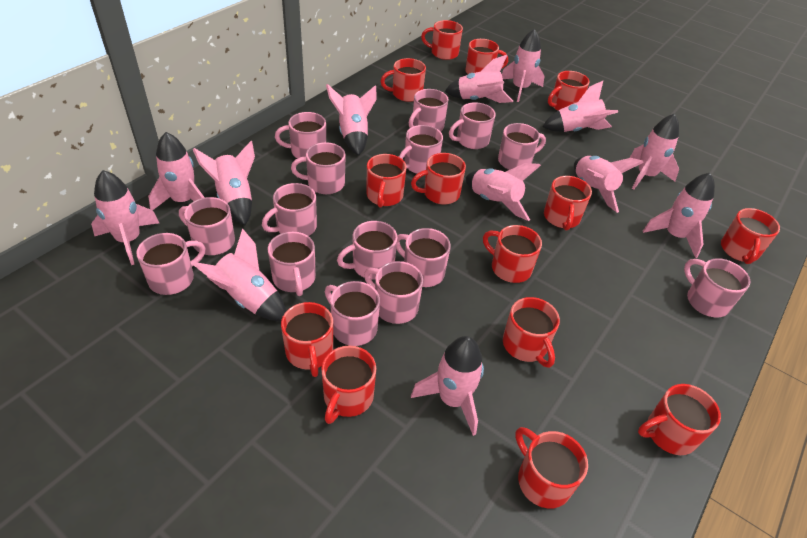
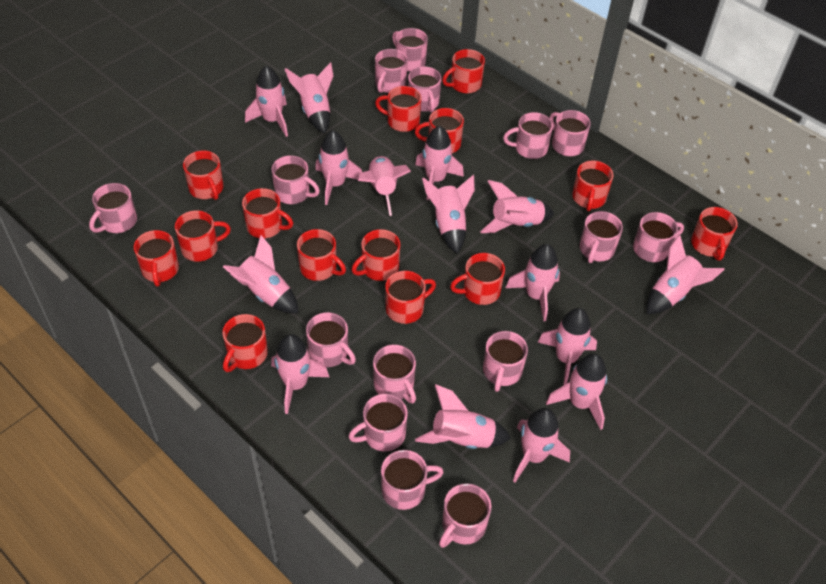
pink rocket: 13 -> 15

